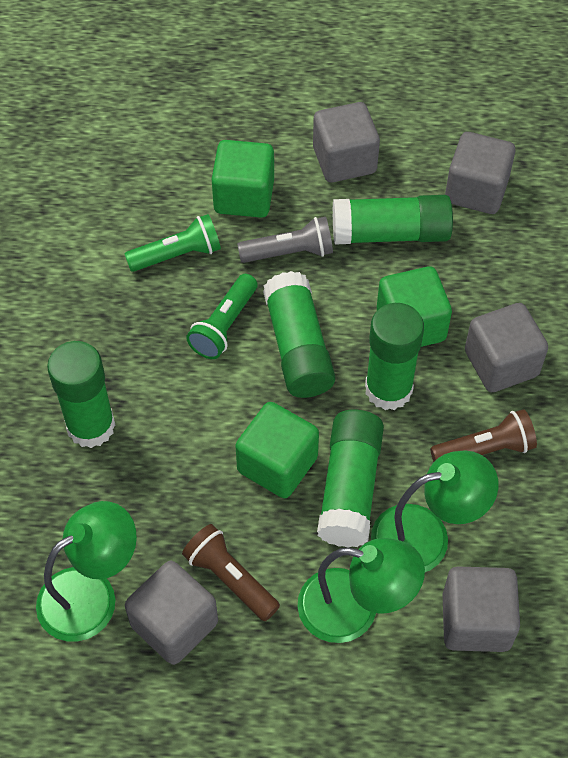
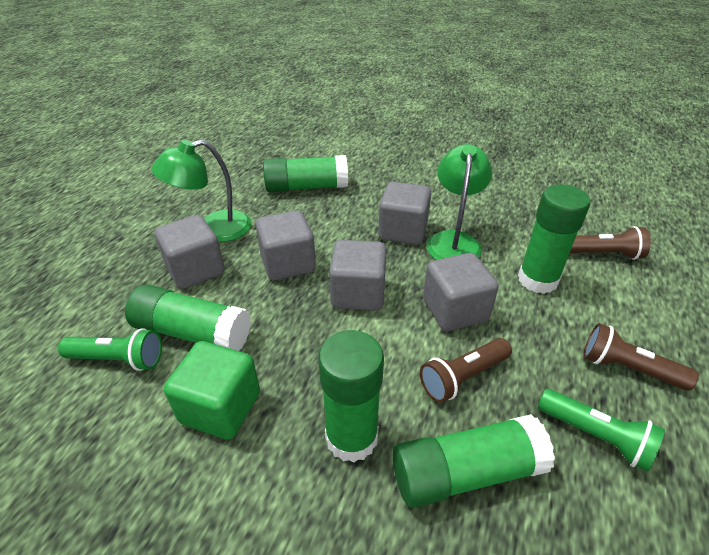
brown flashlight: 2 -> 3
green cube: 3 -> 1
green lamp: 3 -> 2
grey flashlight: 1 -> 0

